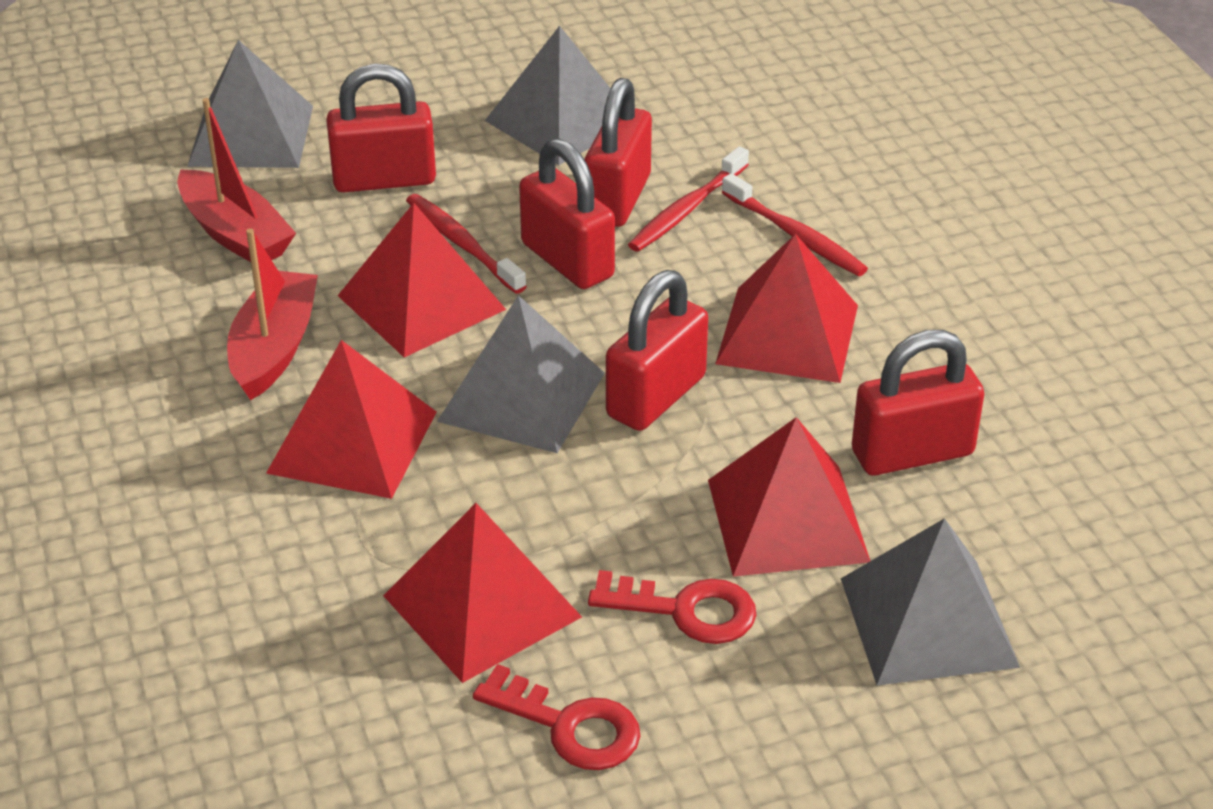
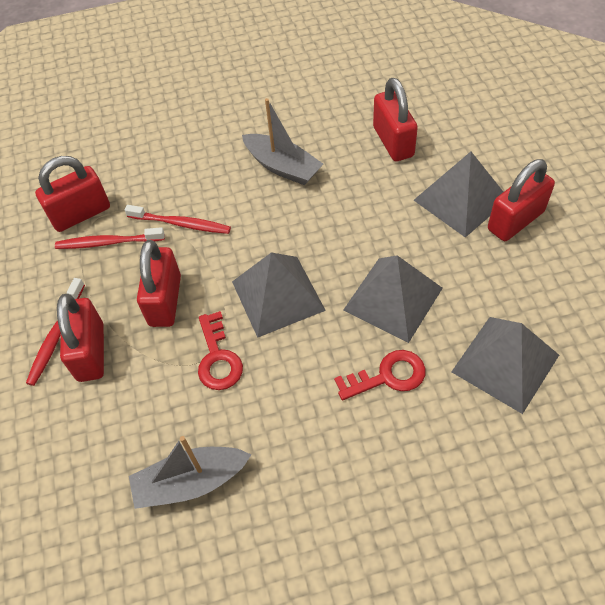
grey boat: 0 -> 2
red boat: 2 -> 0
red pyramid: 5 -> 0

